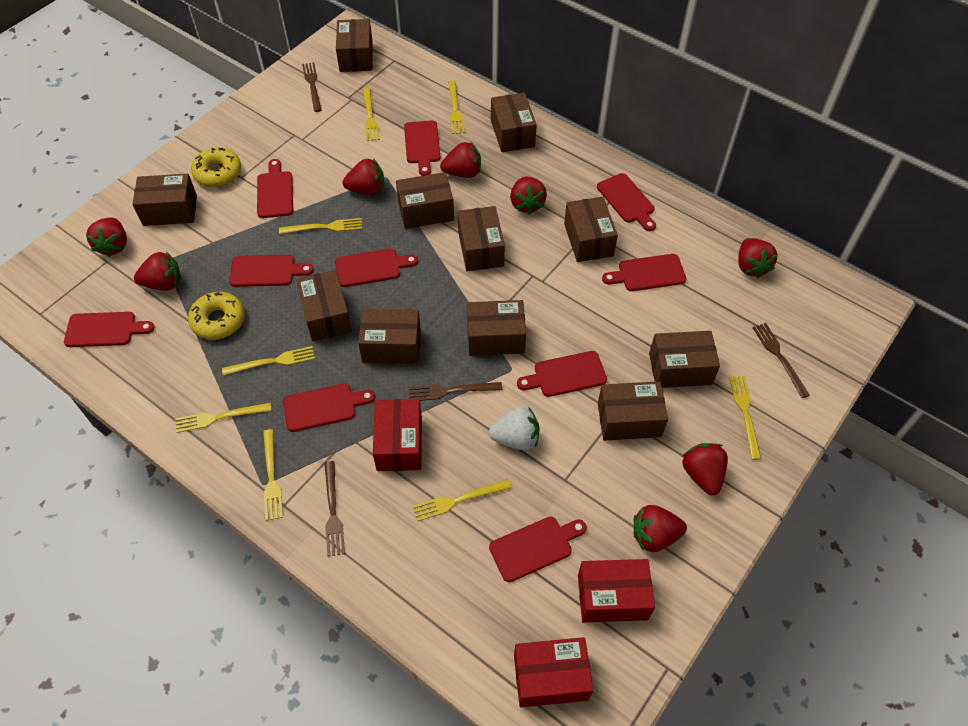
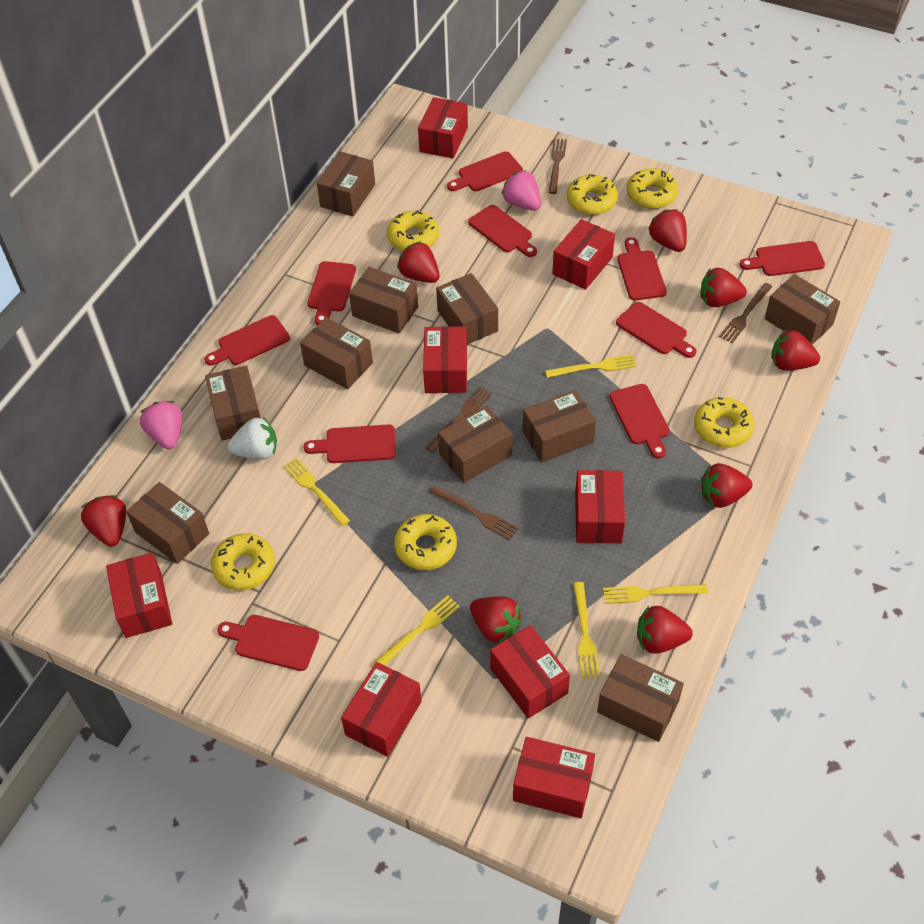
brown box: 11 -> 10
pink strawberry: 0 -> 2
red box: 3 -> 8
yellow donut: 2 -> 6
yellow fork: 8 -> 5

